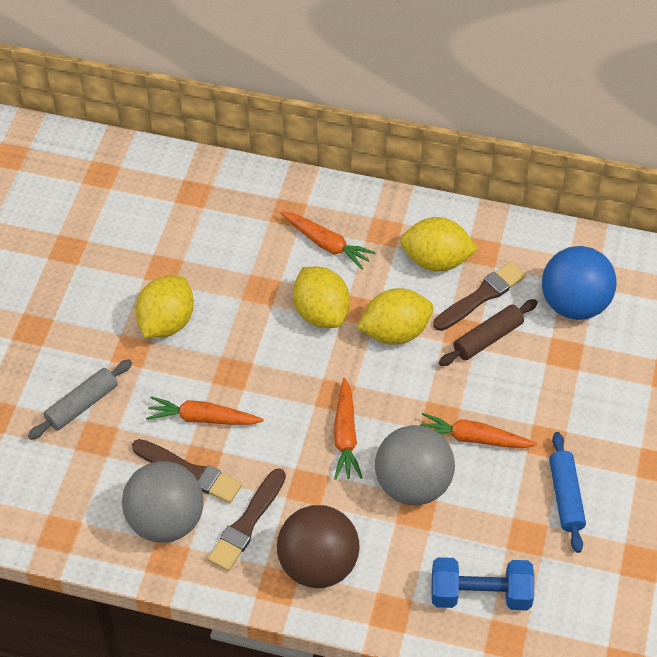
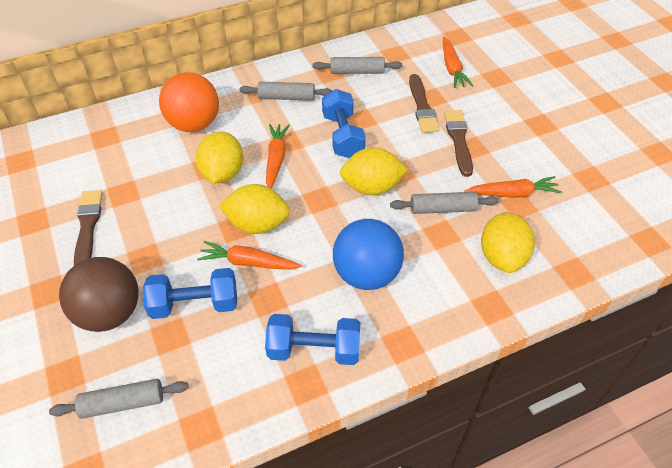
blue dumbbell: 1 -> 3
blue rolling pin: 1 -> 0
brown rolling pin: 1 -> 0
grey ball: 2 -> 0
grey rolling pin: 1 -> 4
orange ball: 0 -> 1

